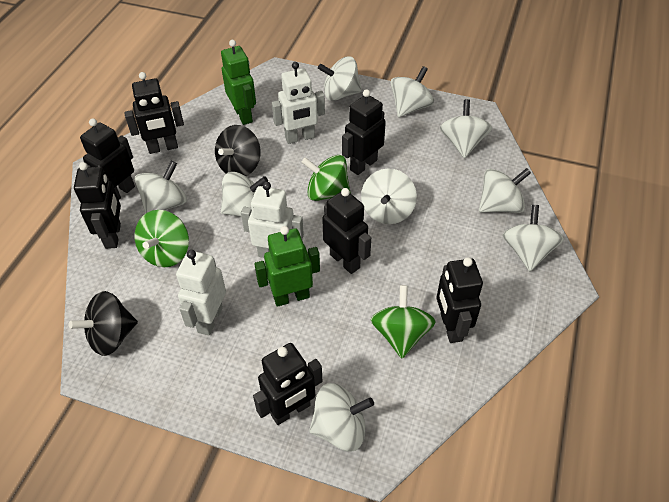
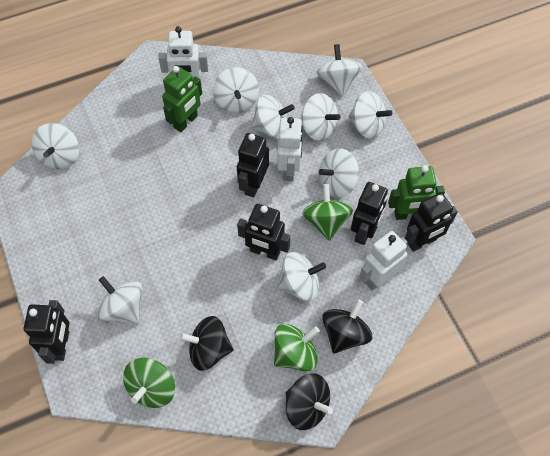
black robot: 7 -> 5
black spinning top: 2 -> 3

